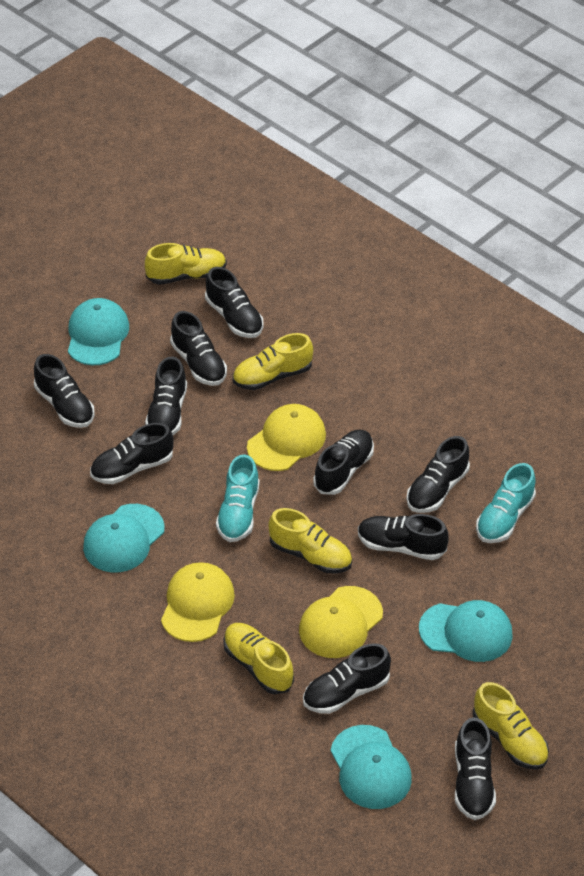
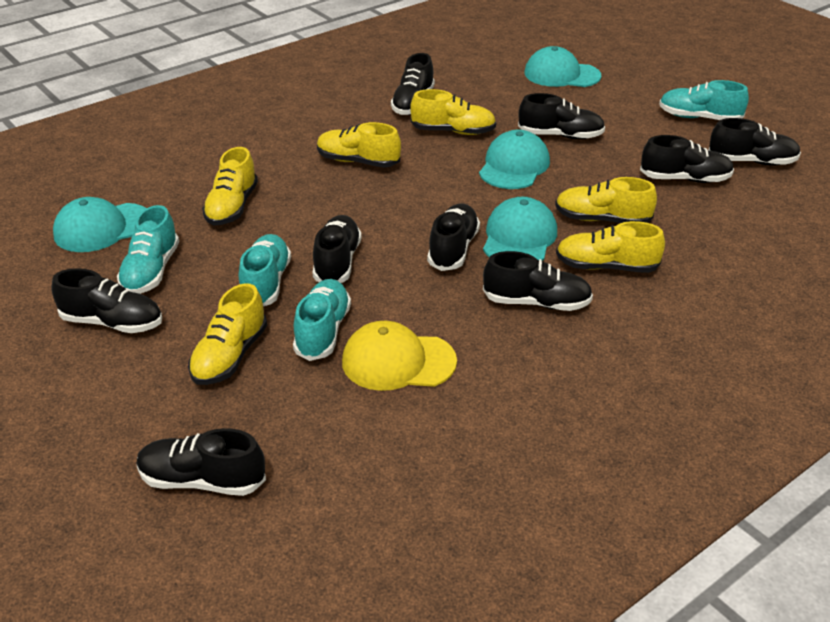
black shoe: 10 -> 9
turquoise shoe: 2 -> 4
yellow cap: 3 -> 1
yellow shoe: 5 -> 6

